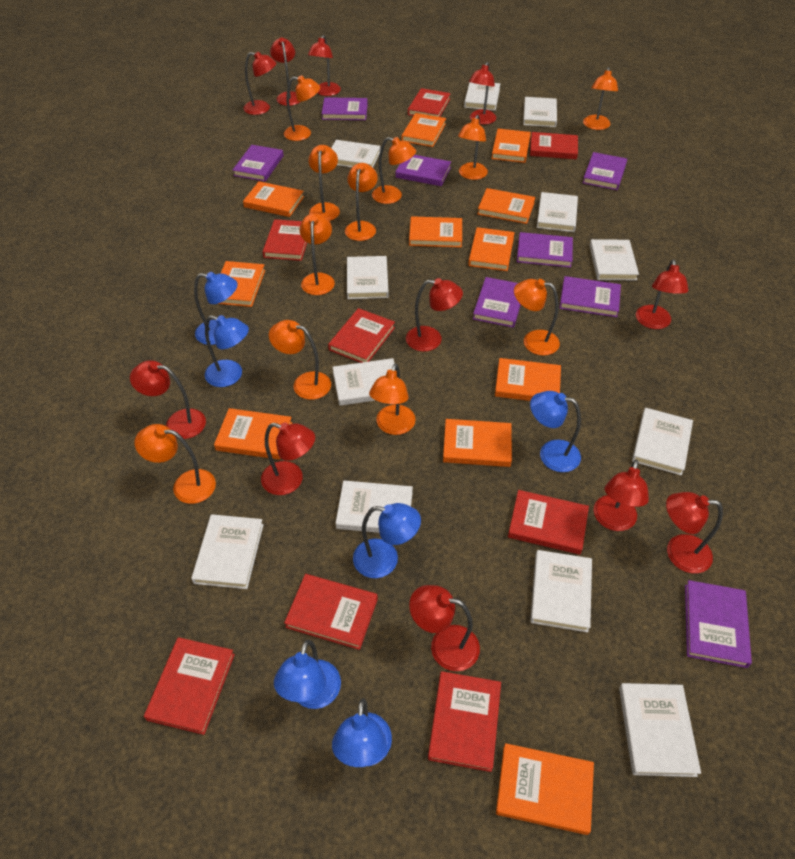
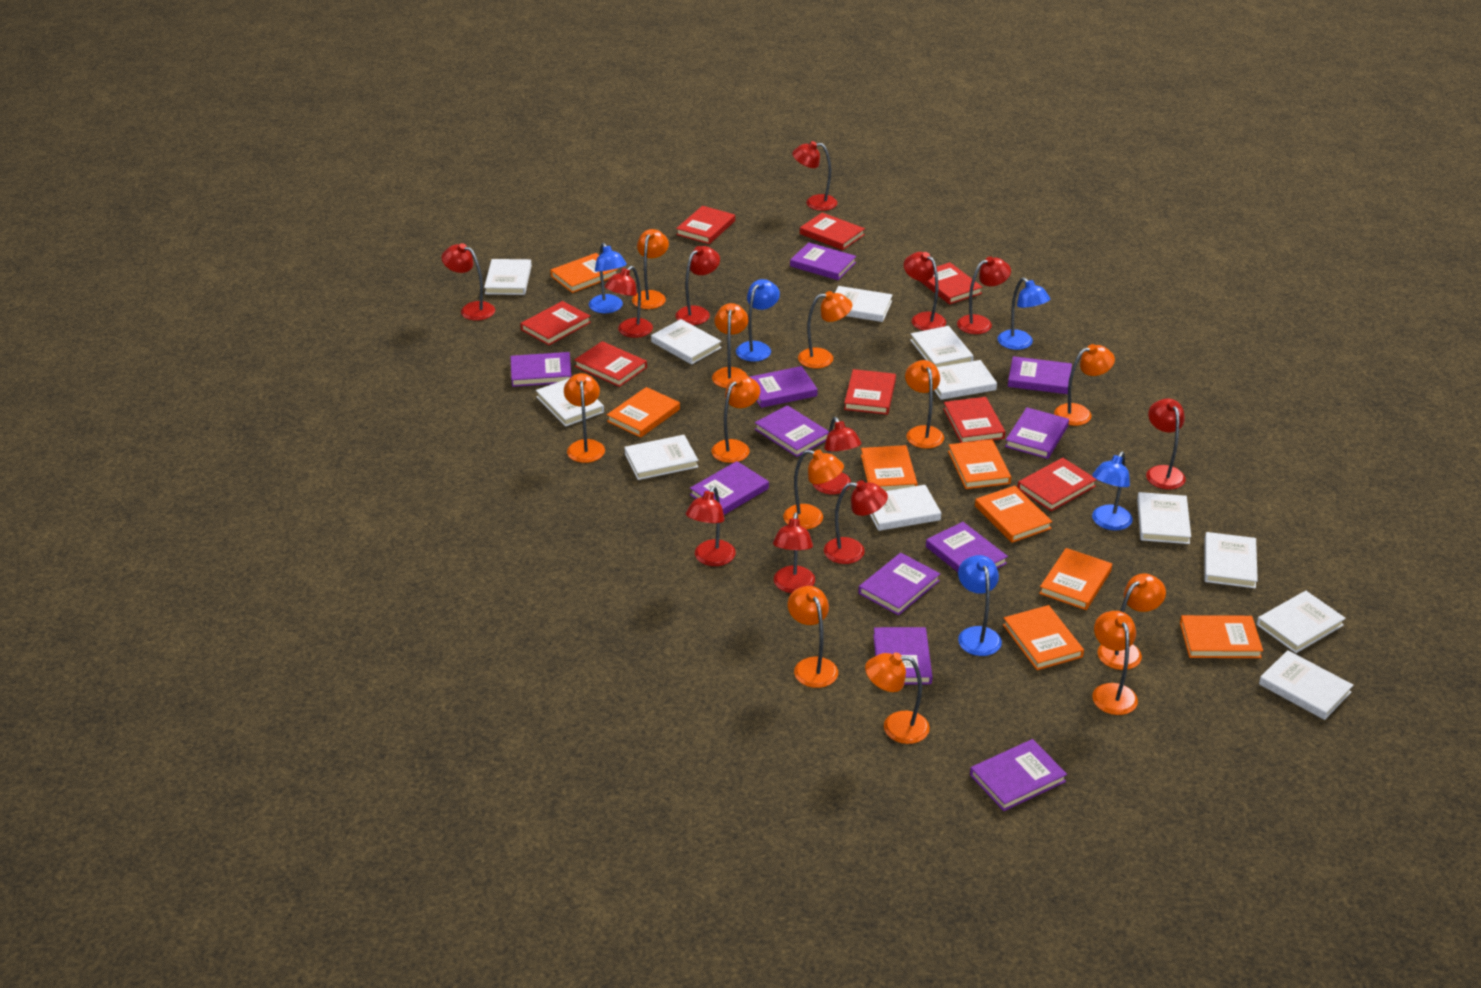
blue lamp: 6 -> 5
orange book: 11 -> 8
orange lamp: 11 -> 12
purple book: 8 -> 11

